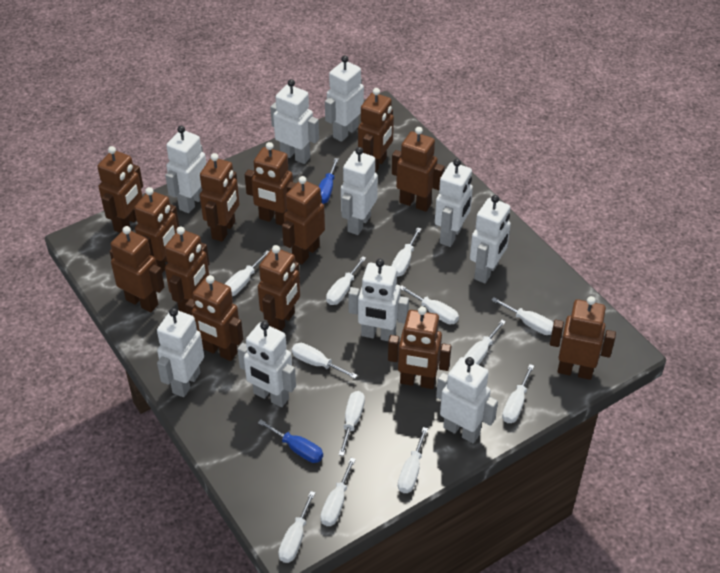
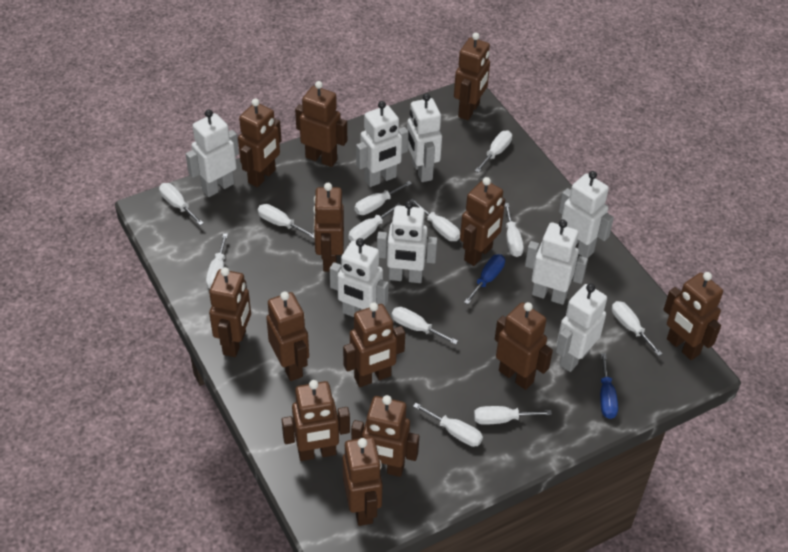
white robot: 10 -> 8

